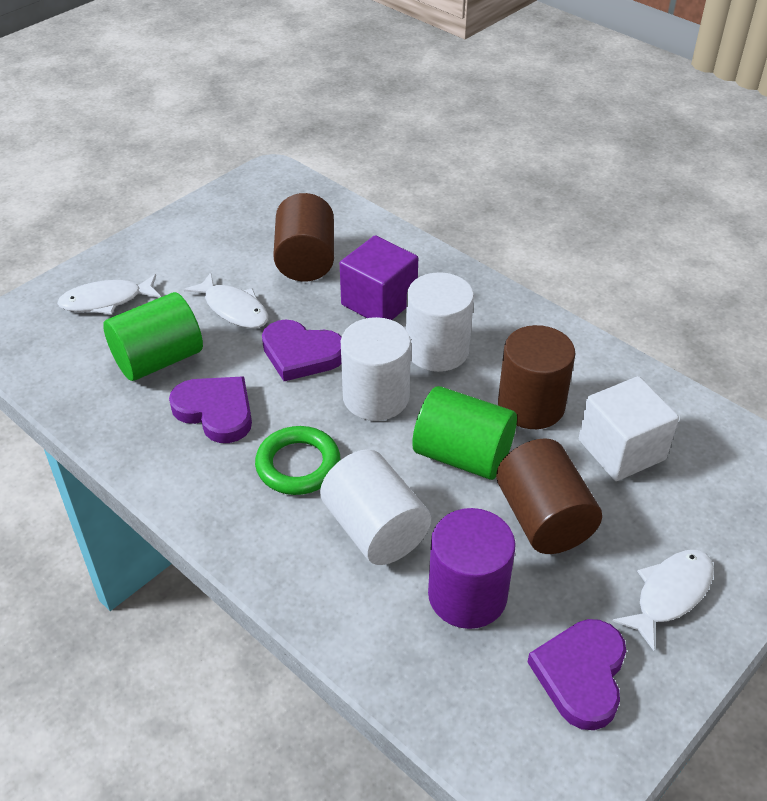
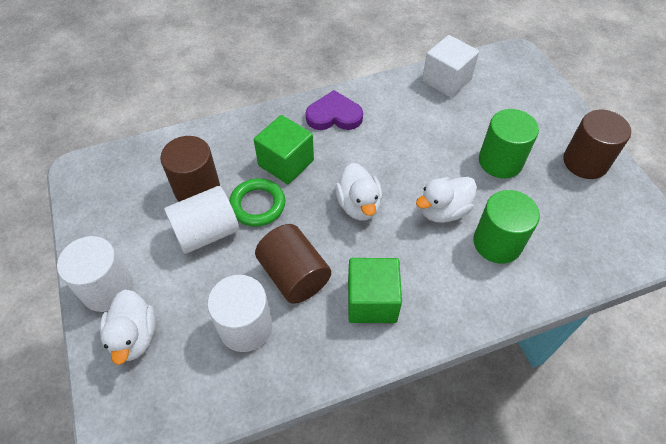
green cube: 0 -> 2
purple cube: 1 -> 0
purple cylinder: 1 -> 0
purple heart: 3 -> 1
white duck: 0 -> 3
white fish: 3 -> 0

